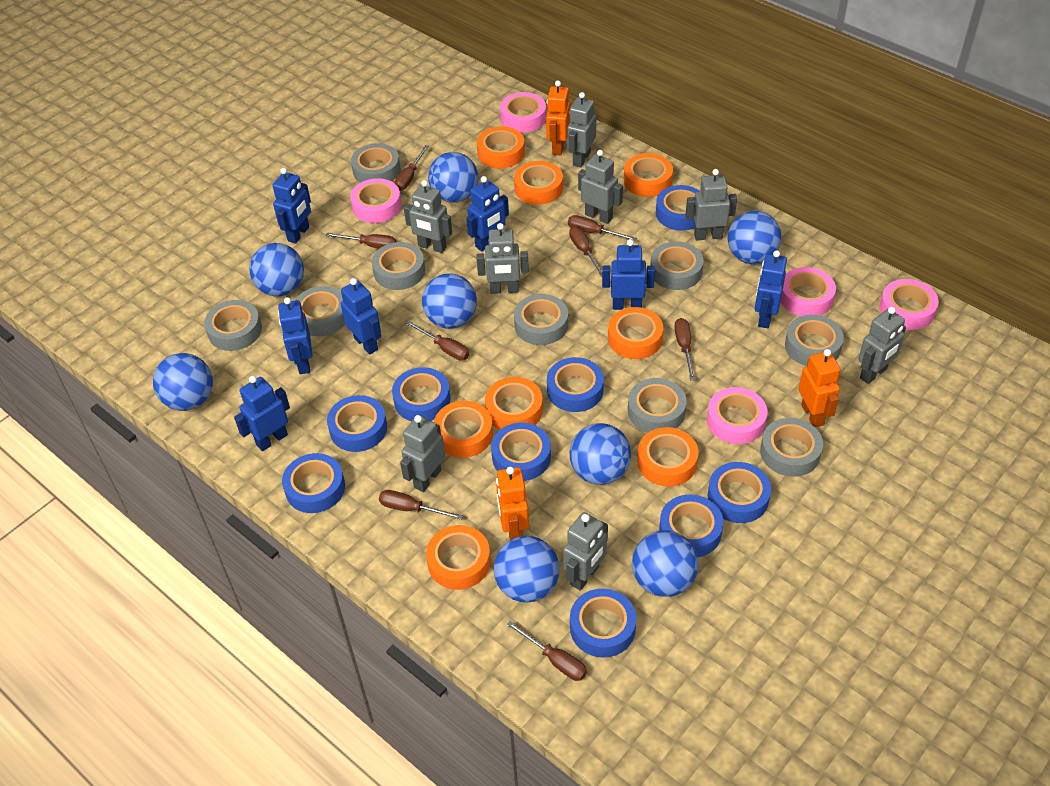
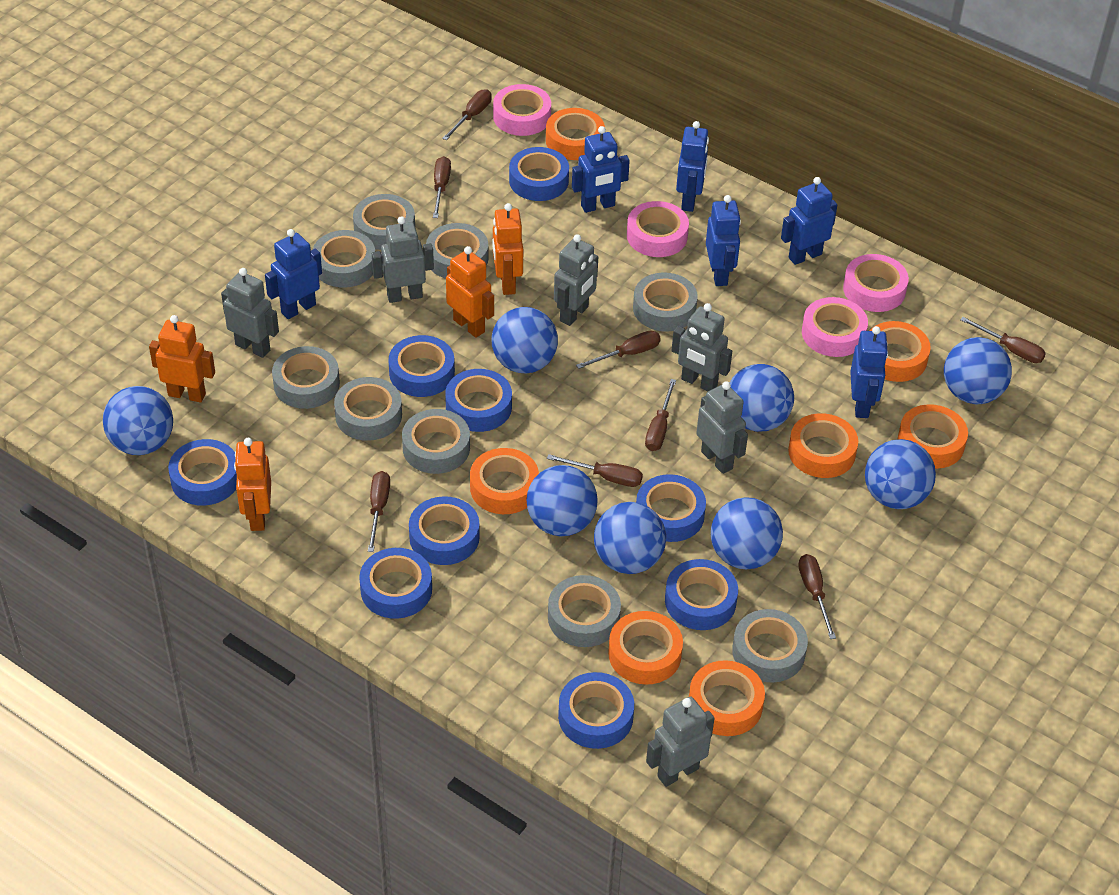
blue robot: 7 -> 6
grey robot: 8 -> 6
orange robot: 3 -> 4
orange tape: 8 -> 7
pink tape: 5 -> 4

